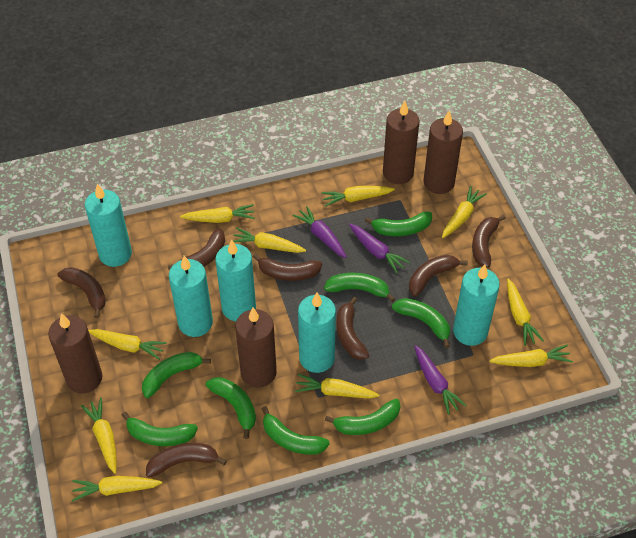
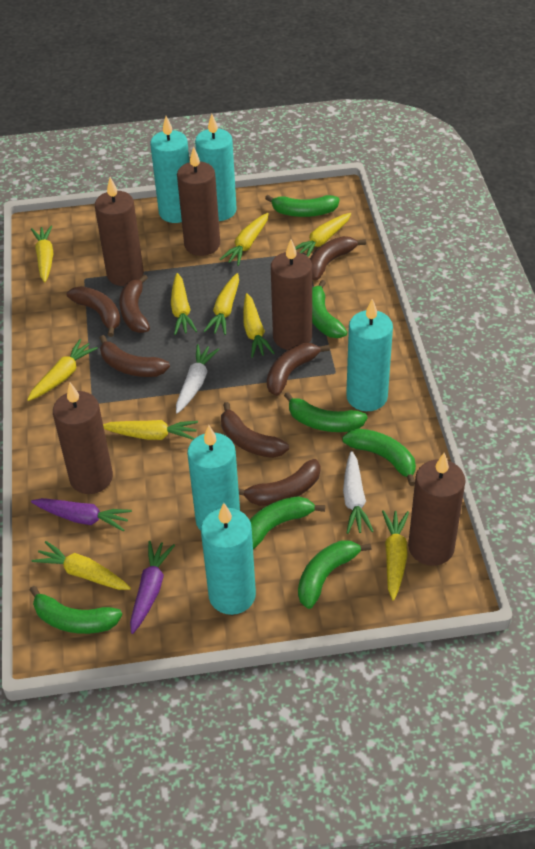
brown candle: 4 -> 5
green banana: 8 -> 7
purple carrot: 3 -> 2
white carrot: 0 -> 2

